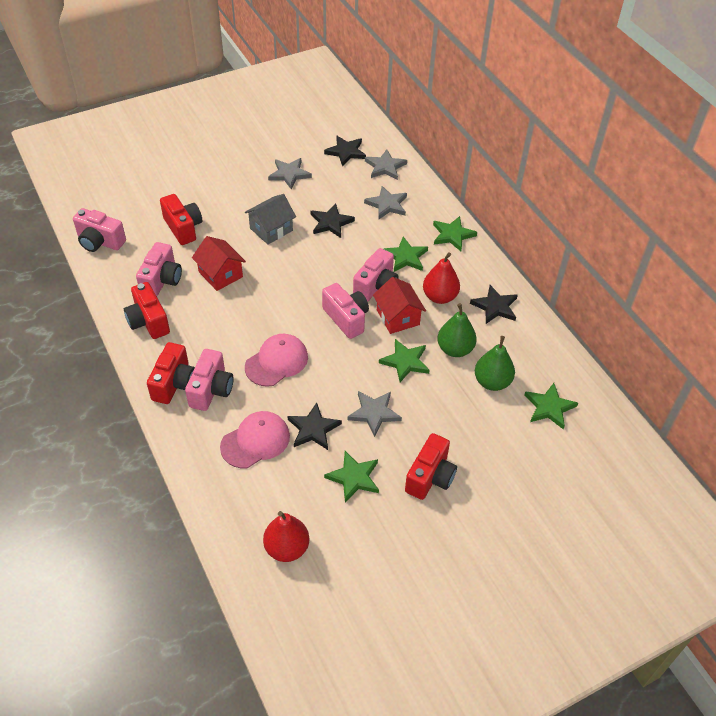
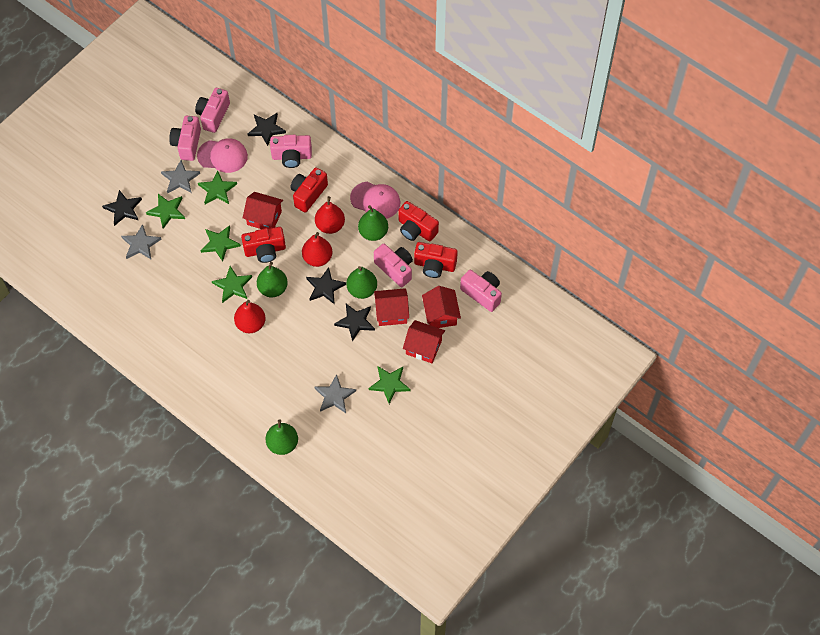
green pear: 2 -> 4
grey house: 1 -> 0
grey star: 4 -> 3
red house: 2 -> 4
red pear: 2 -> 3

